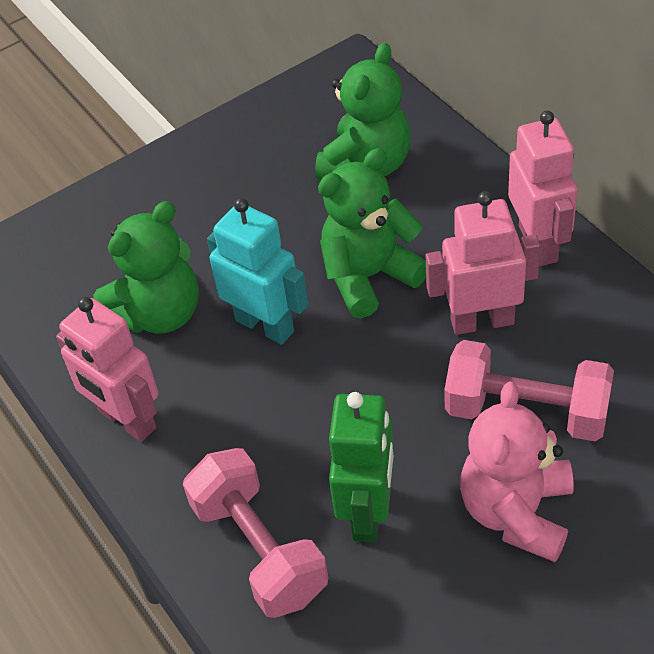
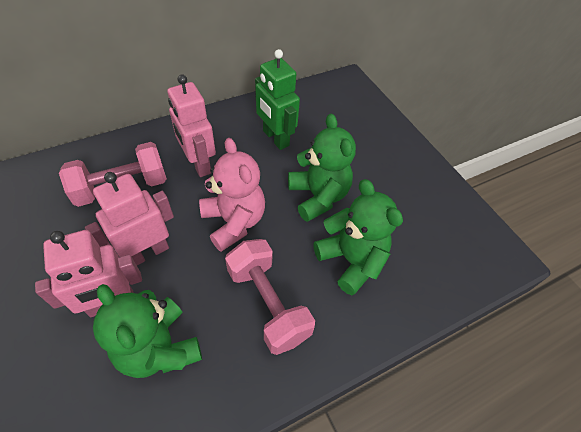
turquoise robot: 1 -> 0

